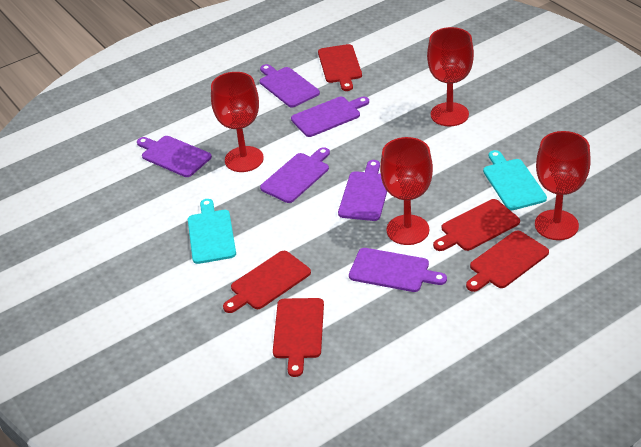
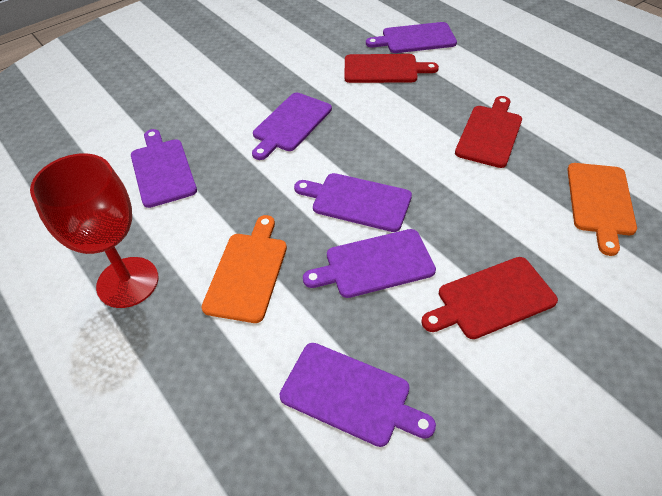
orange cutting board: 0 -> 2
red cutting board: 5 -> 3
red goblet: 4 -> 1
turquoise cutting board: 2 -> 0

